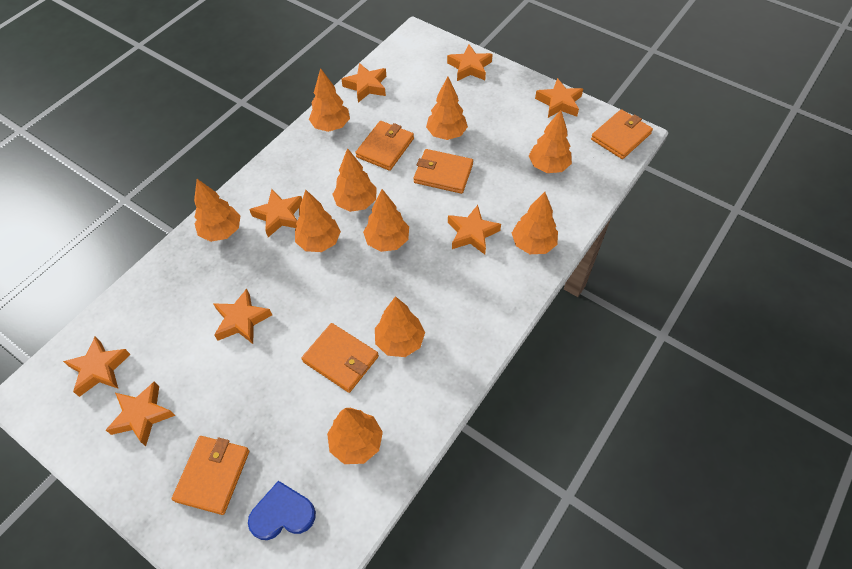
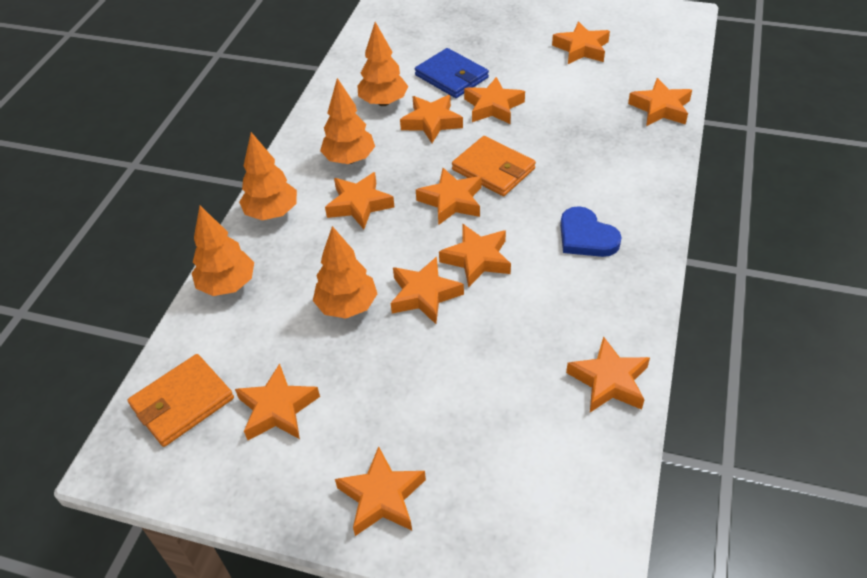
blue wallet: 0 -> 1
orange star: 8 -> 11
orange tree: 10 -> 5
orange wallet: 5 -> 2

